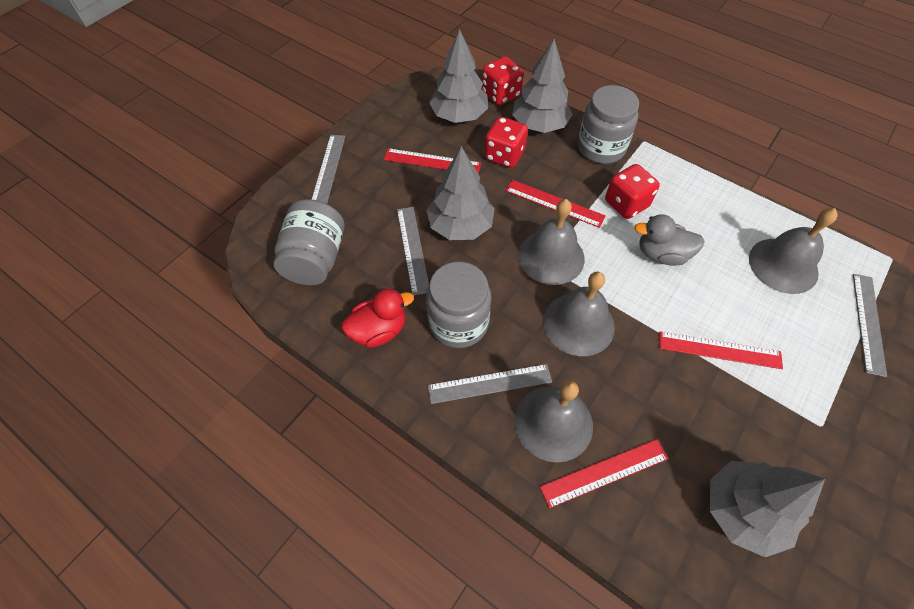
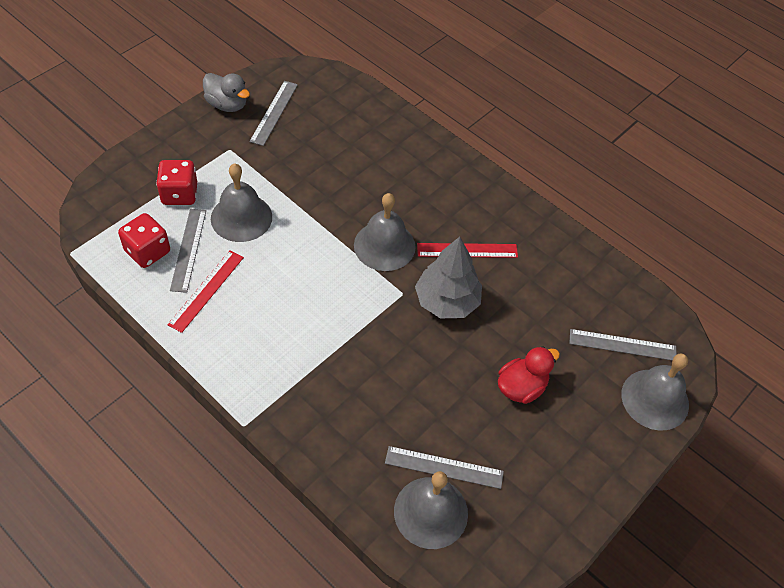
grey jar: 3 -> 0
grey tree: 4 -> 1
red dice: 3 -> 2
red ruler: 4 -> 2

